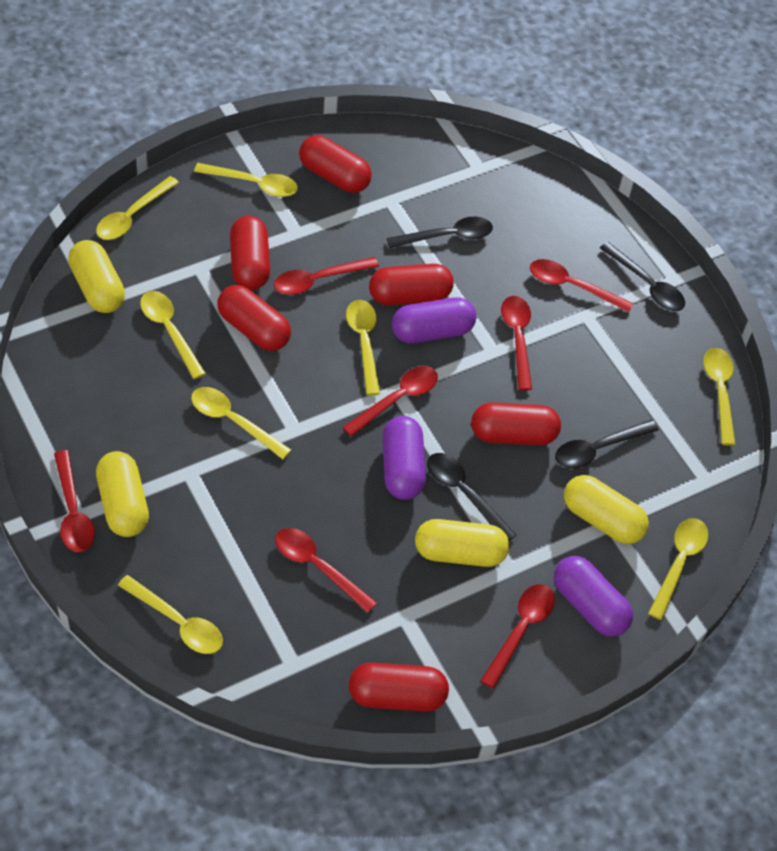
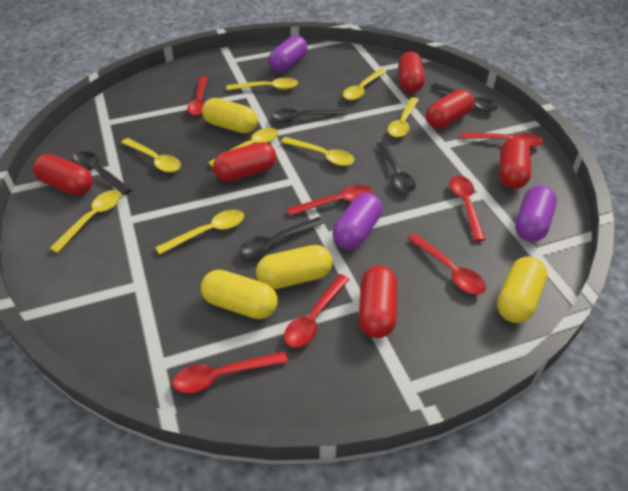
black spoon: 4 -> 5

